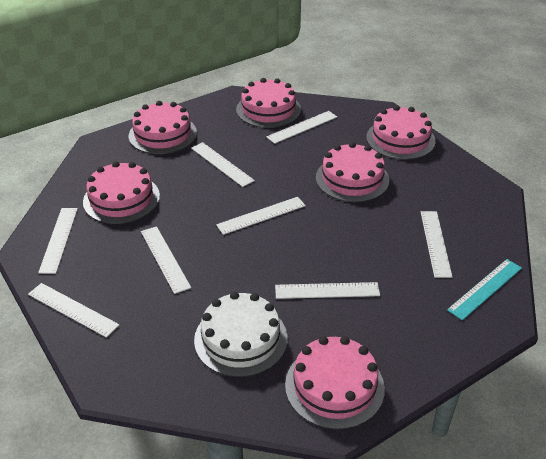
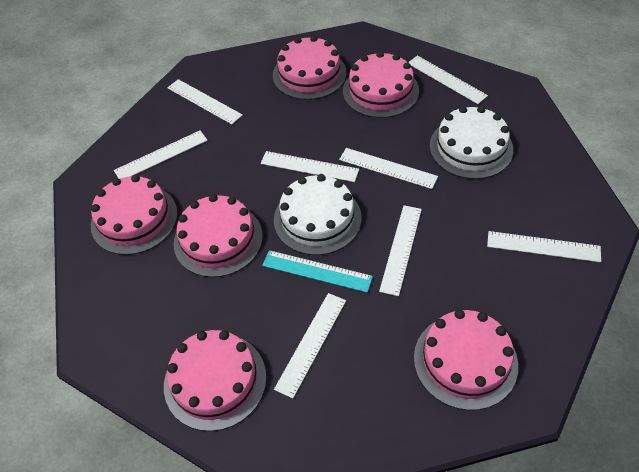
white cake: 1 -> 2

